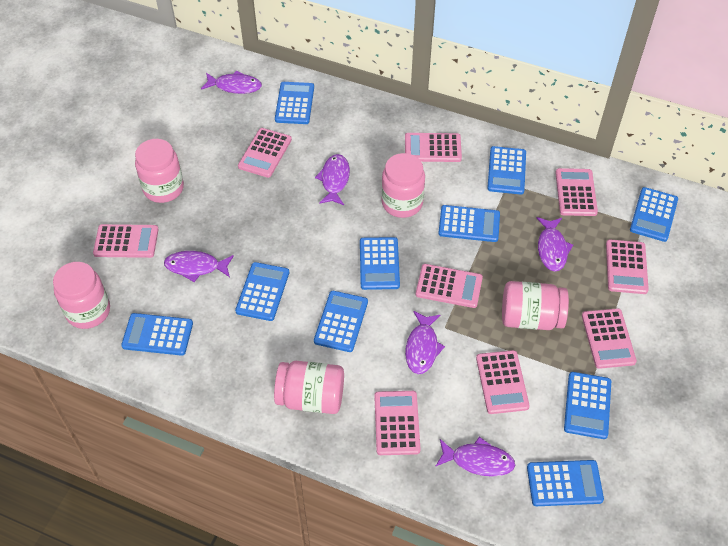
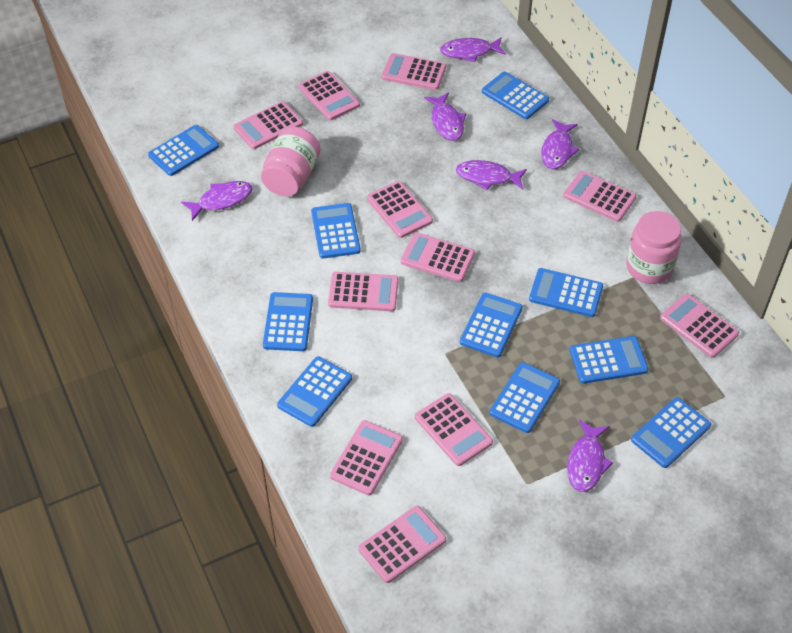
pink calculator: 9 -> 11
pink jar: 5 -> 2

